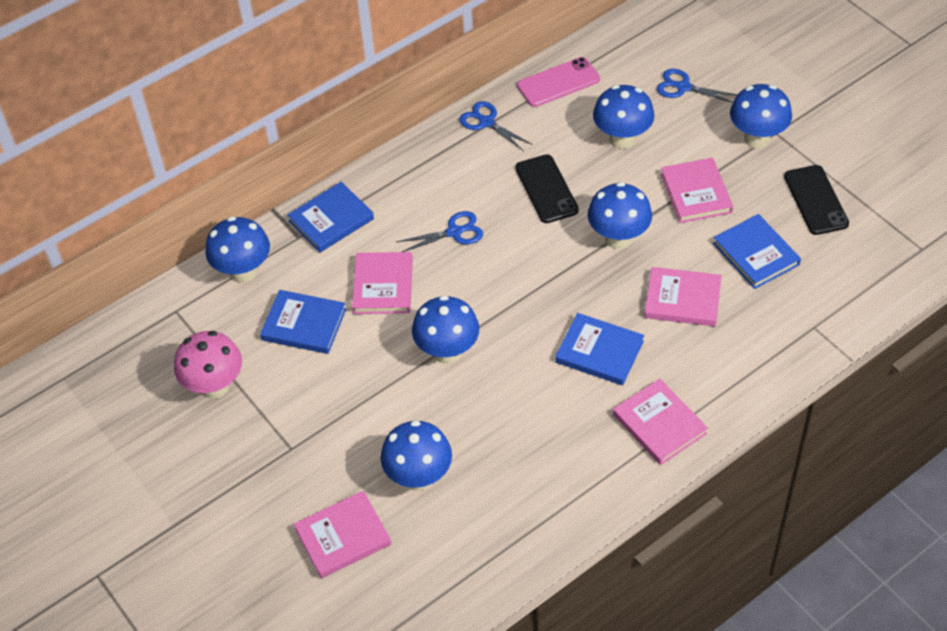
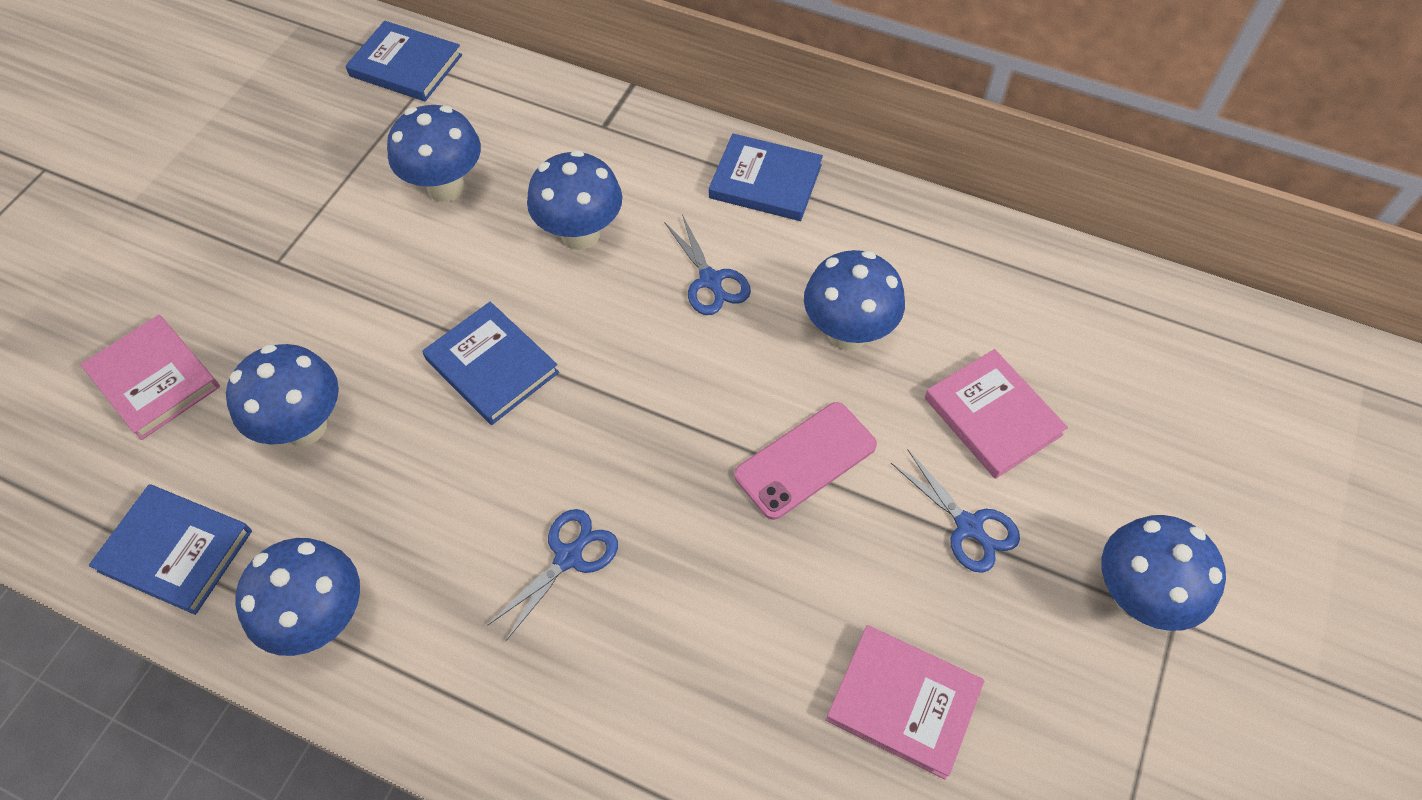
black phone: 2 -> 0
pink book: 5 -> 3
pink mushroom: 1 -> 0

